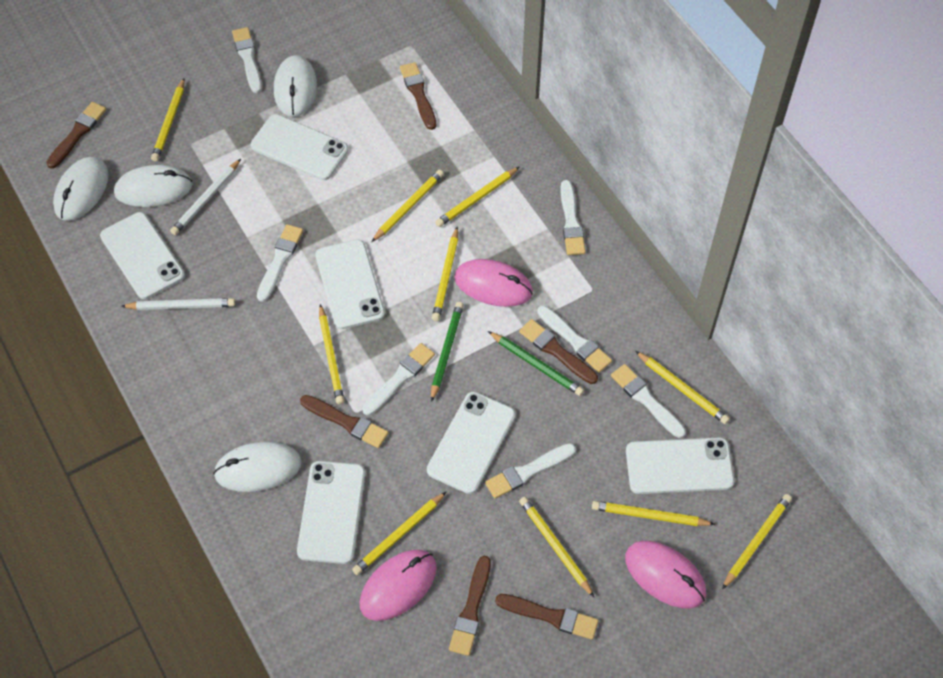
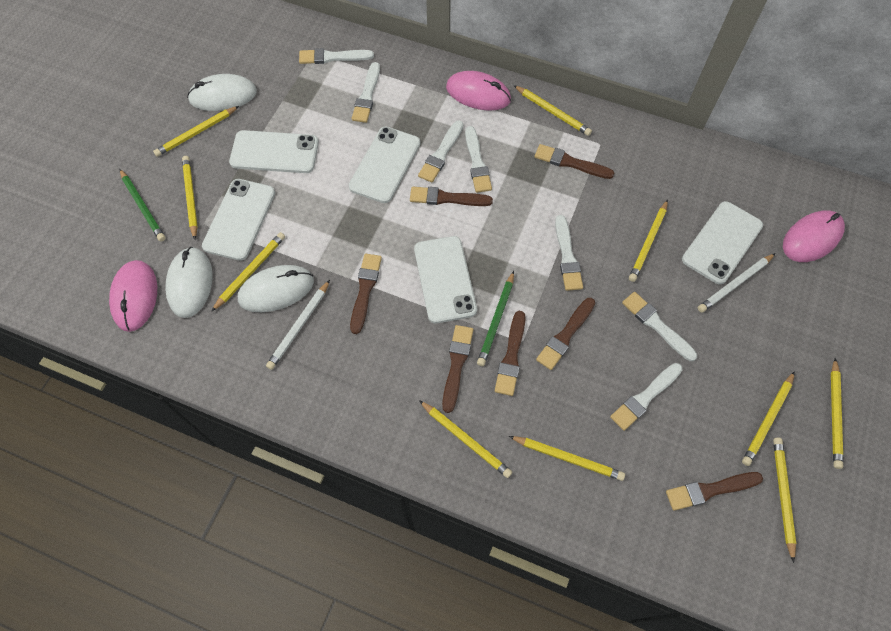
brown brush: 6 -> 7
white mouse: 4 -> 3
white phone: 6 -> 5

